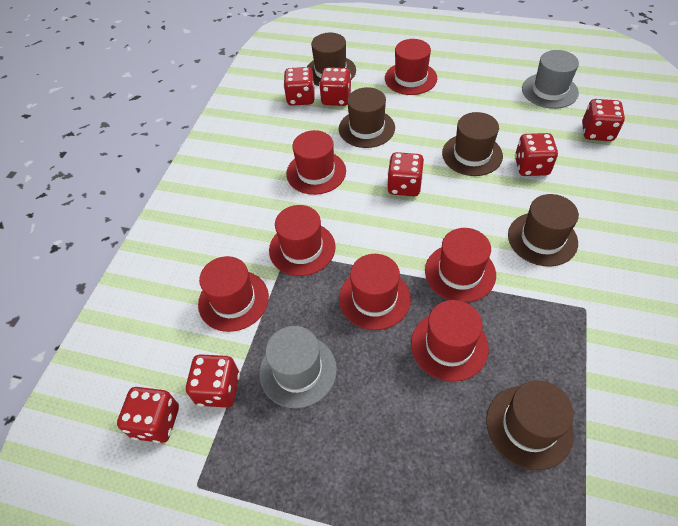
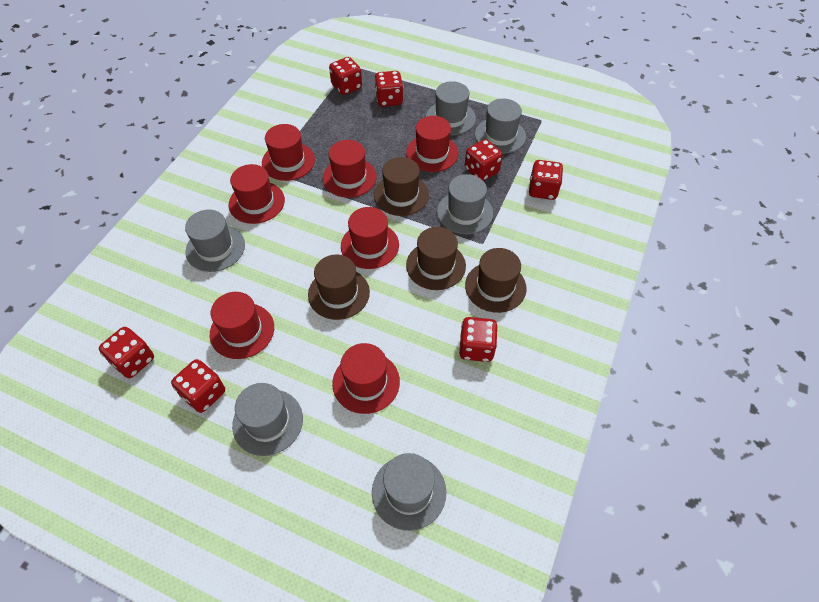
brown hat: 5 -> 4
grey hat: 2 -> 6

